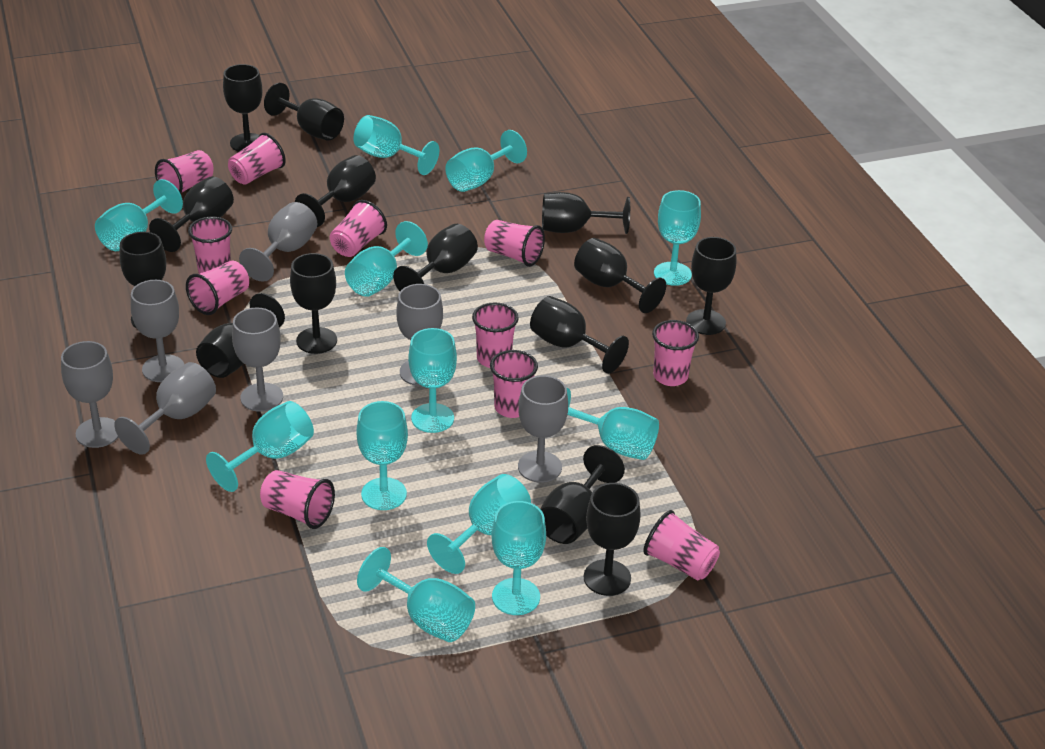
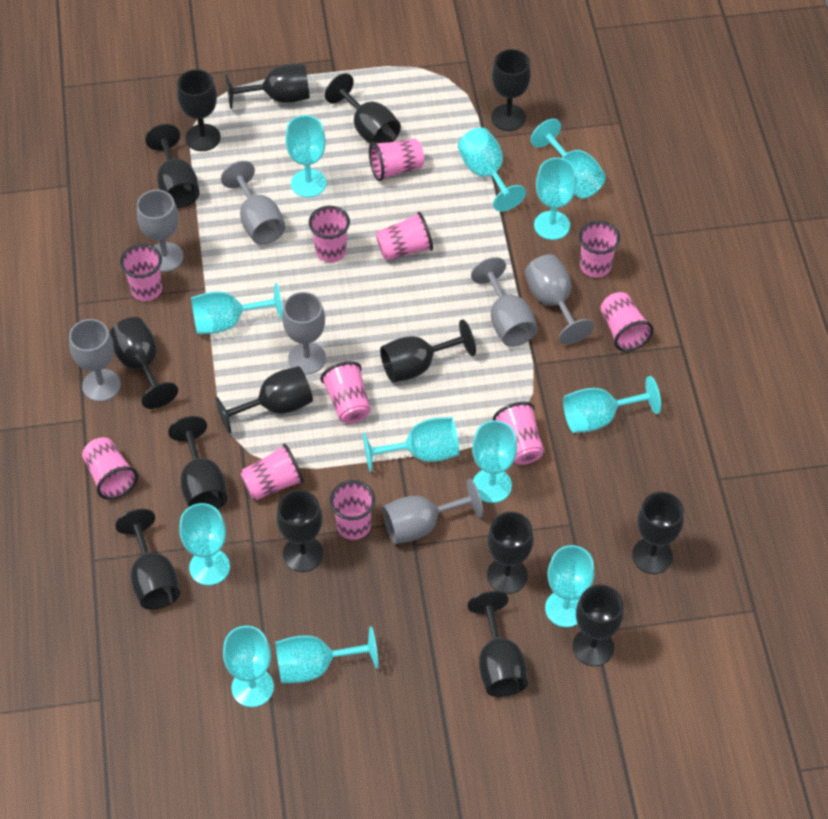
black goblet: 14 -> 15

